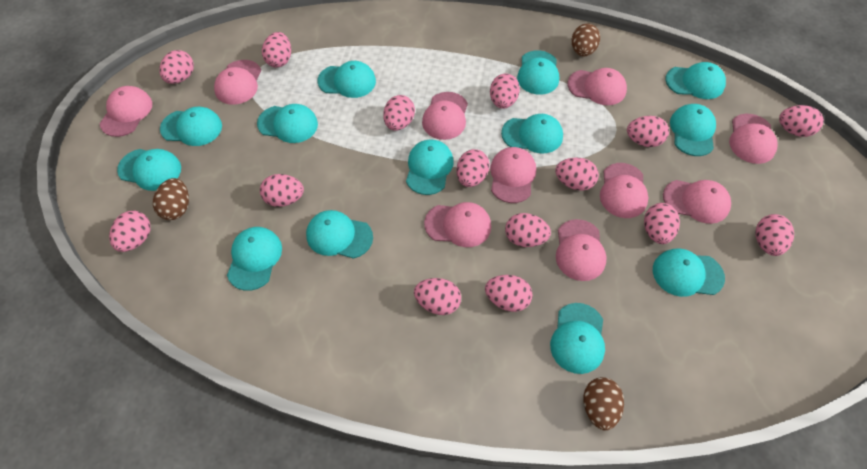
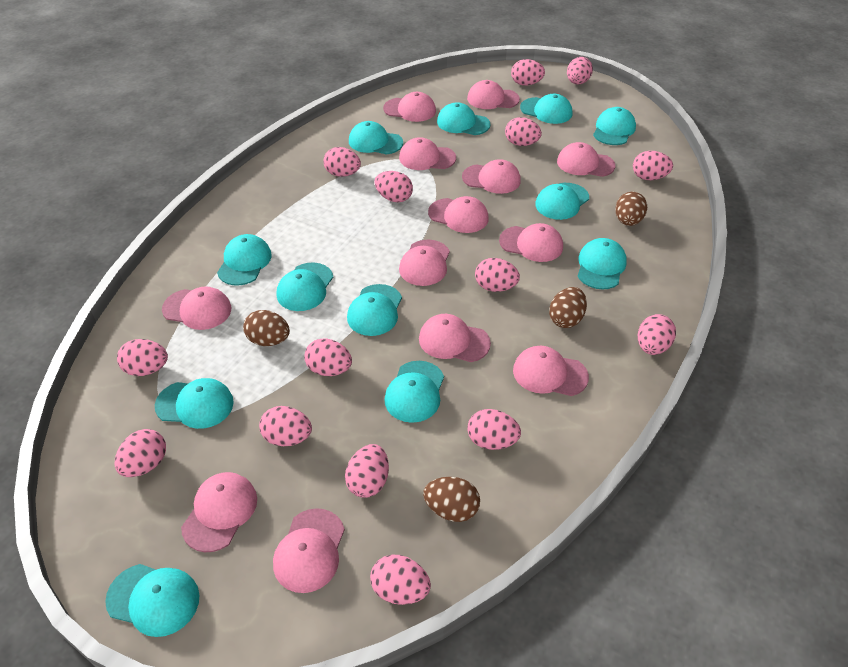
brown egg: 3 -> 4
pink cap: 10 -> 13
turquoise cap: 13 -> 12

